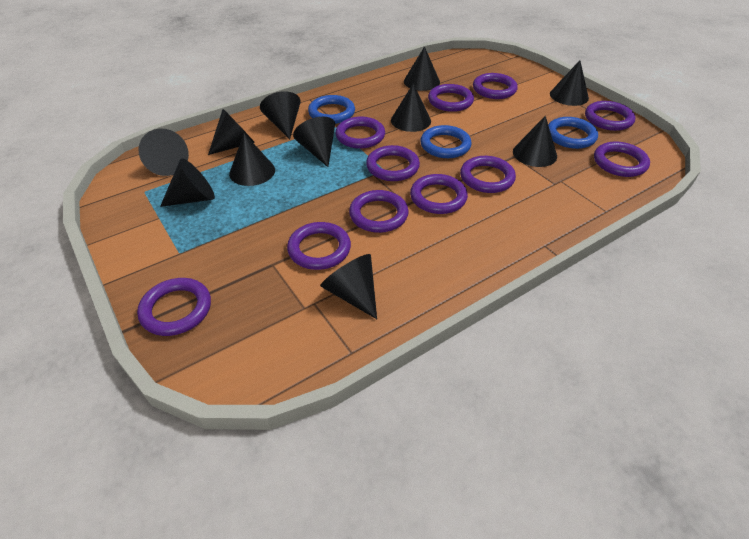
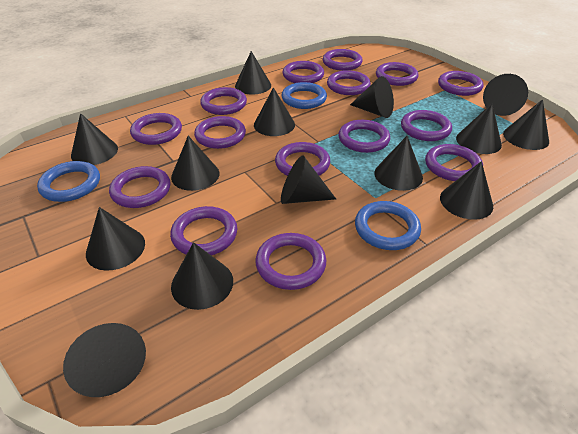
black cone: 11 -> 14
purple ring: 11 -> 15

